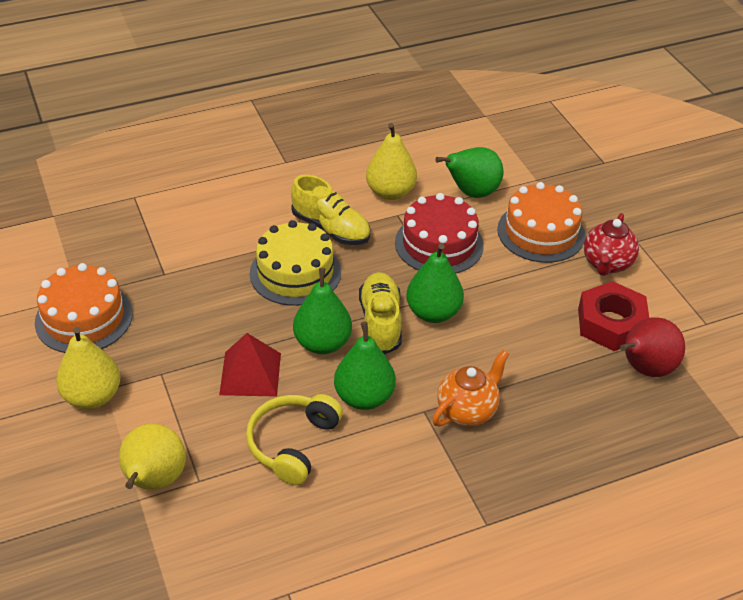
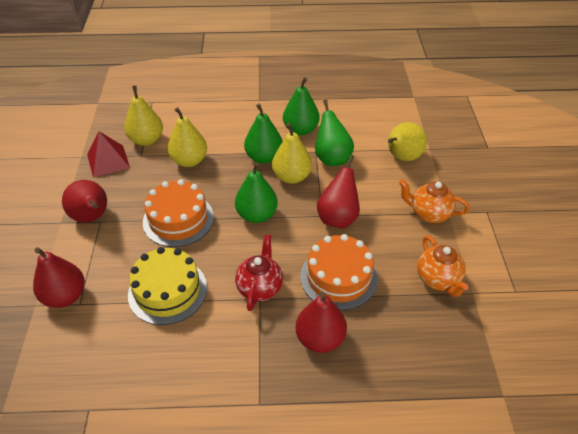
orange teapot: 1 -> 2
red cake: 1 -> 0
red nut: 1 -> 0
red pear: 1 -> 4
yellow headphones: 1 -> 0
yellow pear: 3 -> 4
yellow shoe: 2 -> 0

